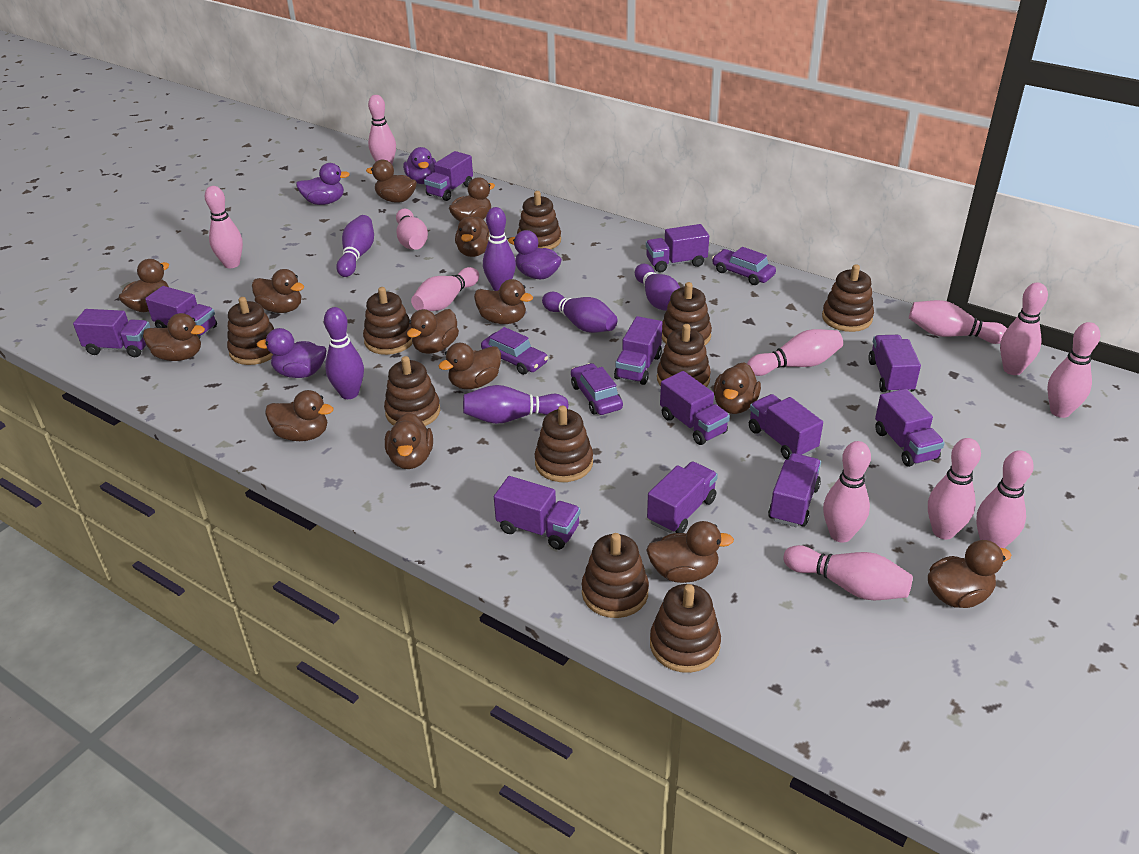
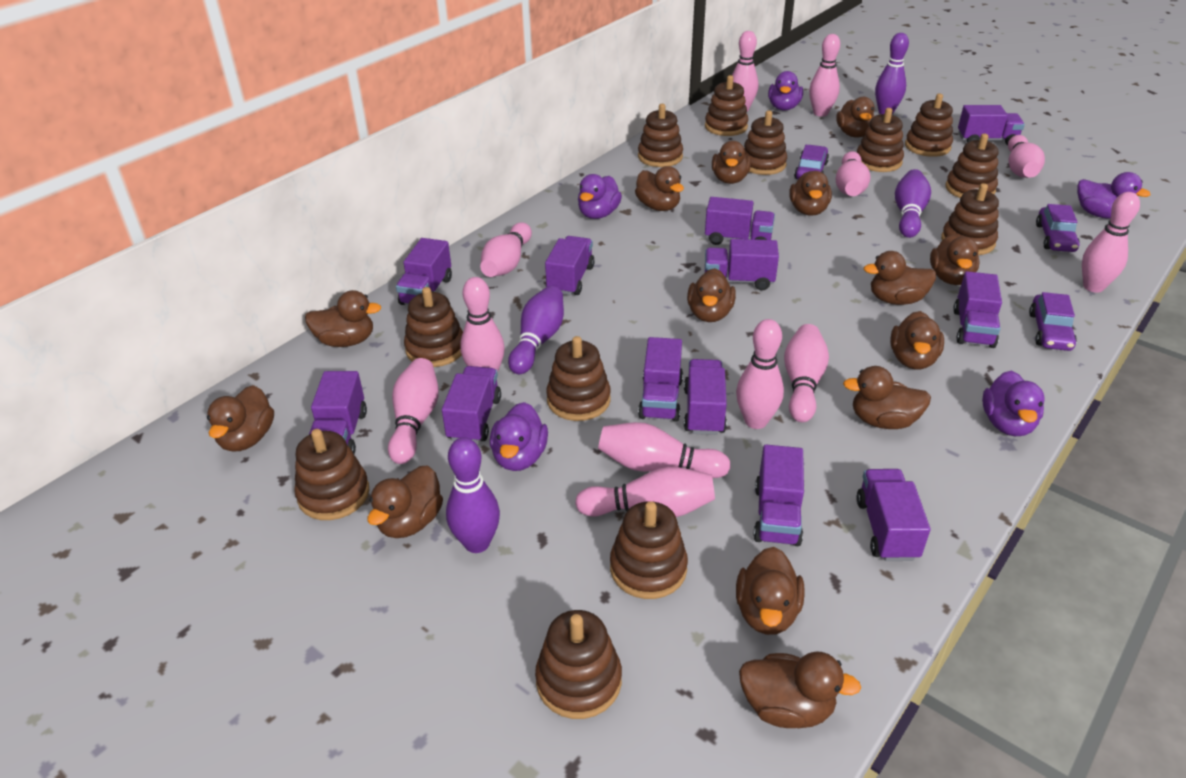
brown stacking toy: 10 -> 12
purple bowling pin: 6 -> 4
purple duck: 4 -> 5

